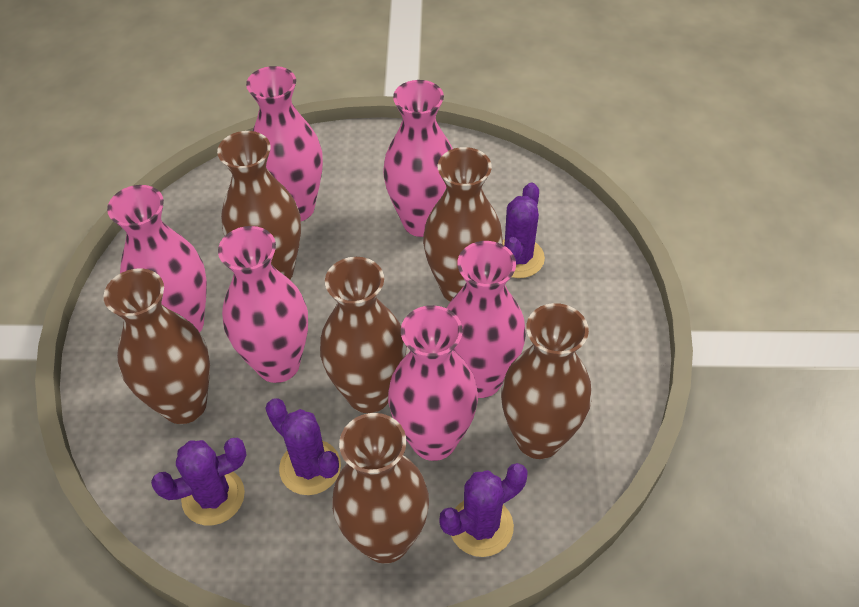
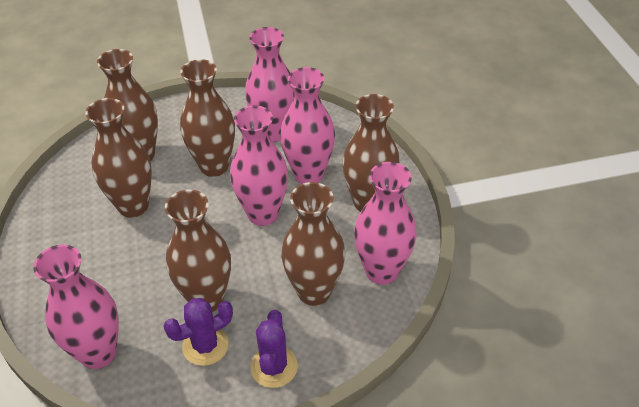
pink vase: 6 -> 5
purple cactus: 4 -> 2

